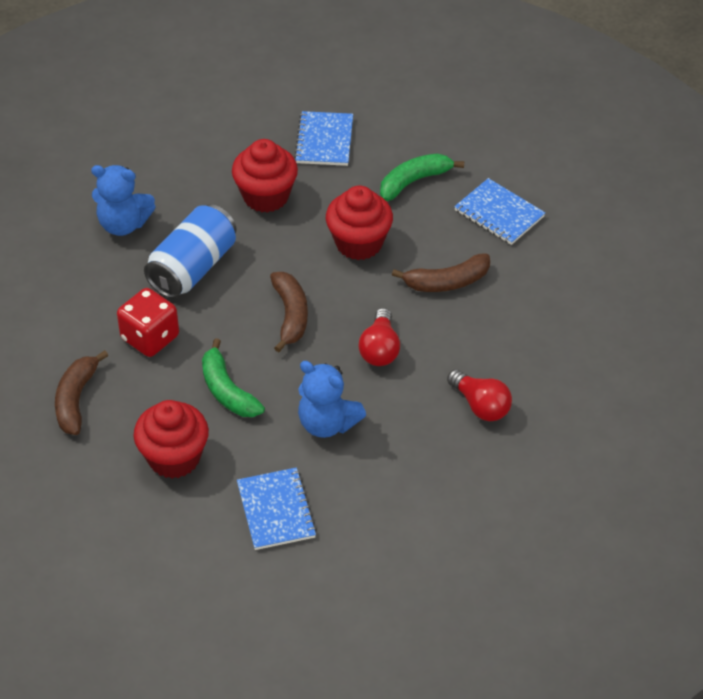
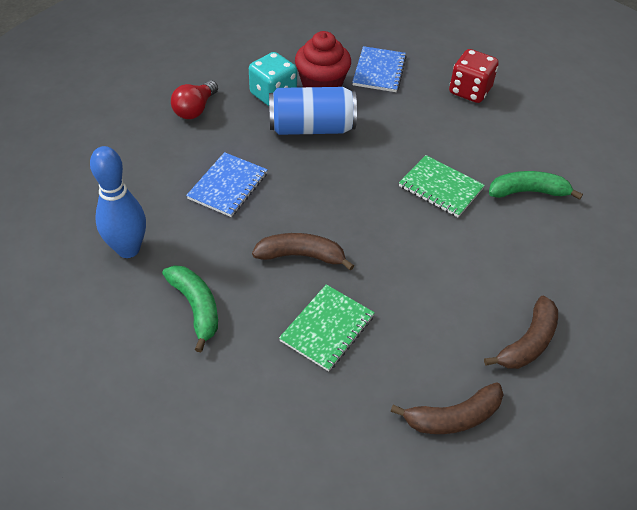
blue bowling pin: 0 -> 1
blue notebook: 3 -> 2
blue teddy bear: 2 -> 0
green notebook: 0 -> 2
red cupcake: 3 -> 1
red light bulb: 2 -> 1
turquoise dice: 0 -> 1

